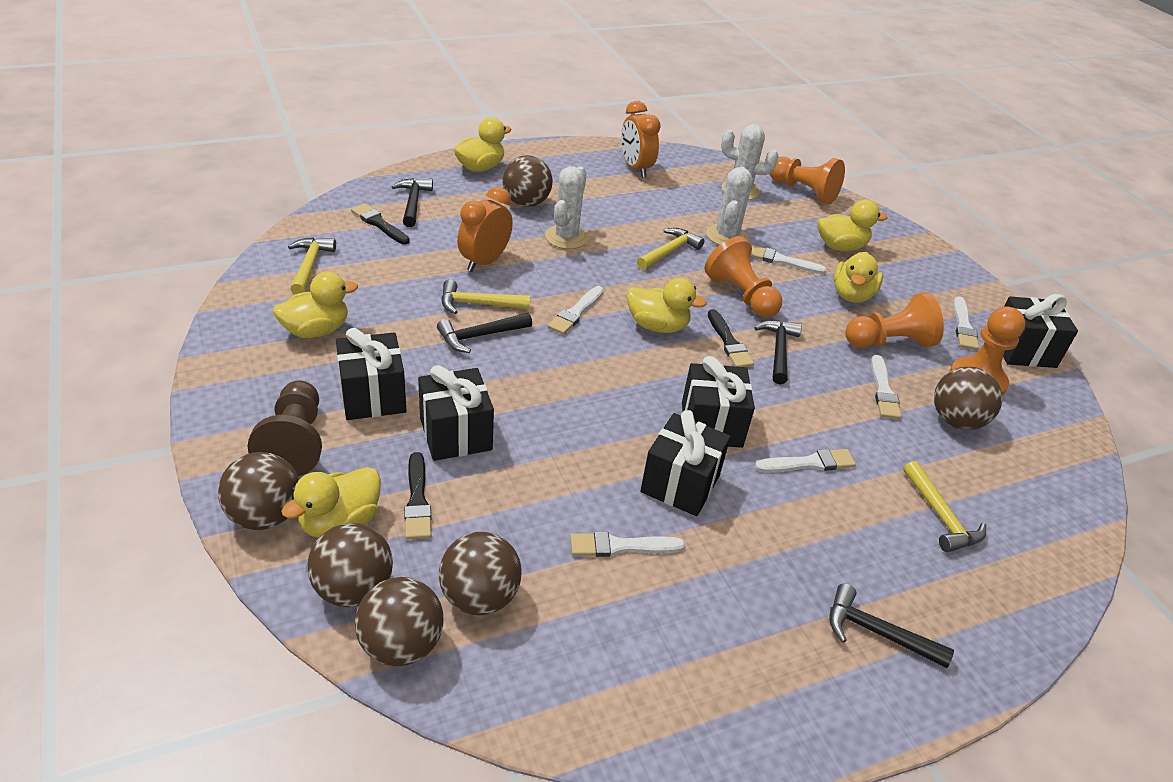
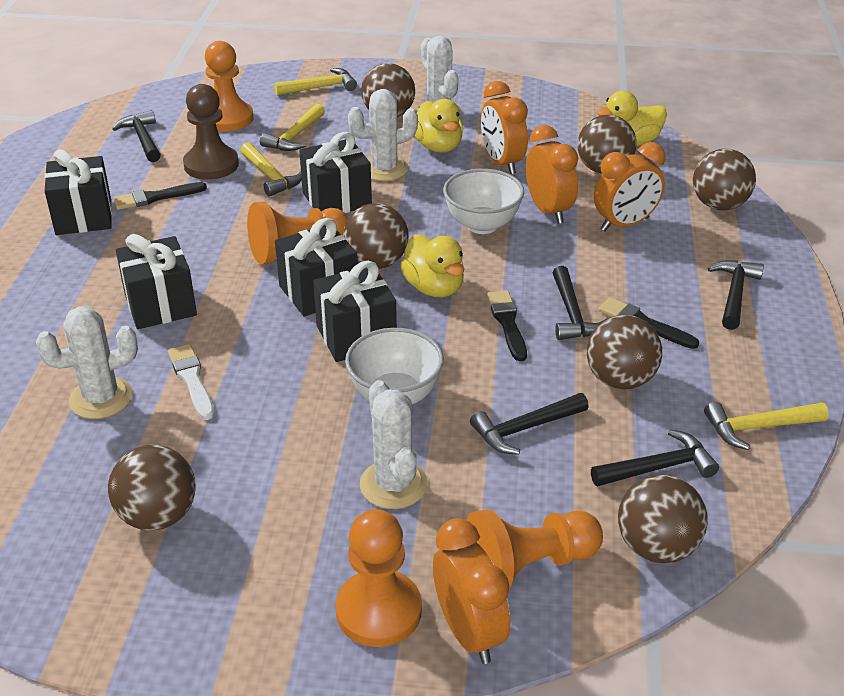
black hammer: 4 -> 5
brown ball: 6 -> 7
orange clock: 2 -> 4
white bowl: 0 -> 2
white brush: 6 -> 1
white cactus: 3 -> 4
yellow duck: 6 -> 3

